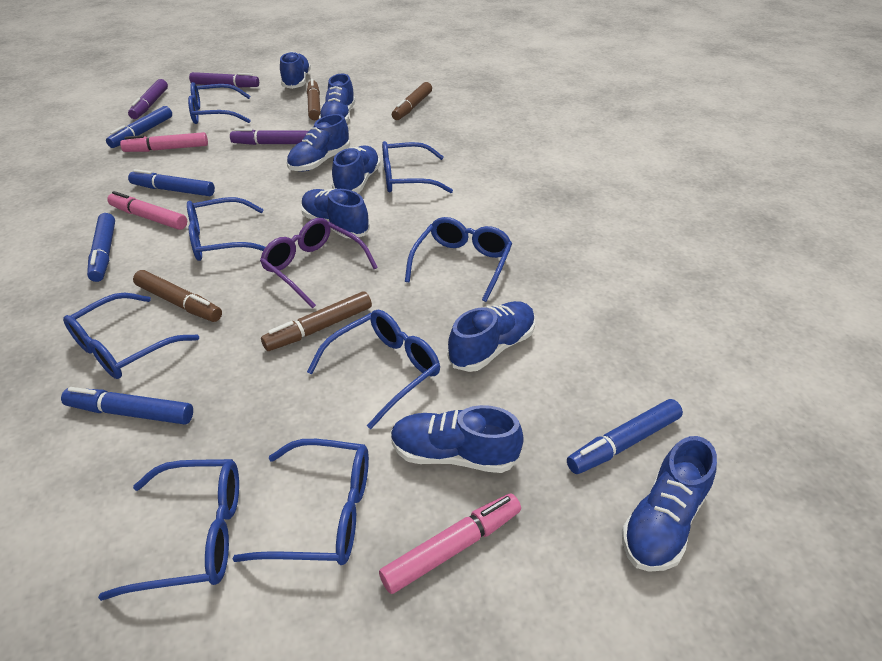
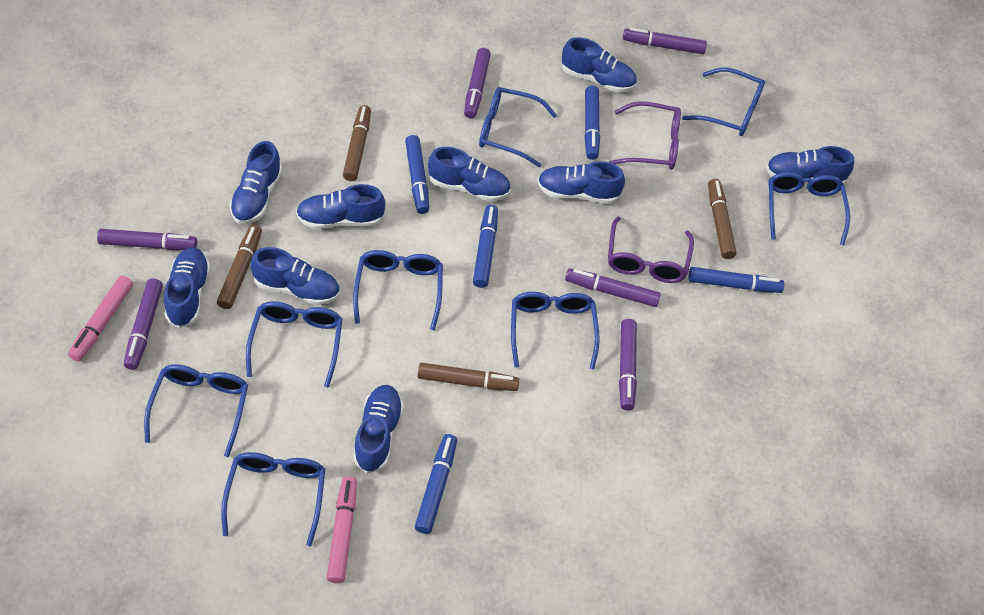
blue shoe: 8 -> 9
pink marker: 3 -> 2
purple glasses: 1 -> 2
purple marker: 3 -> 6

